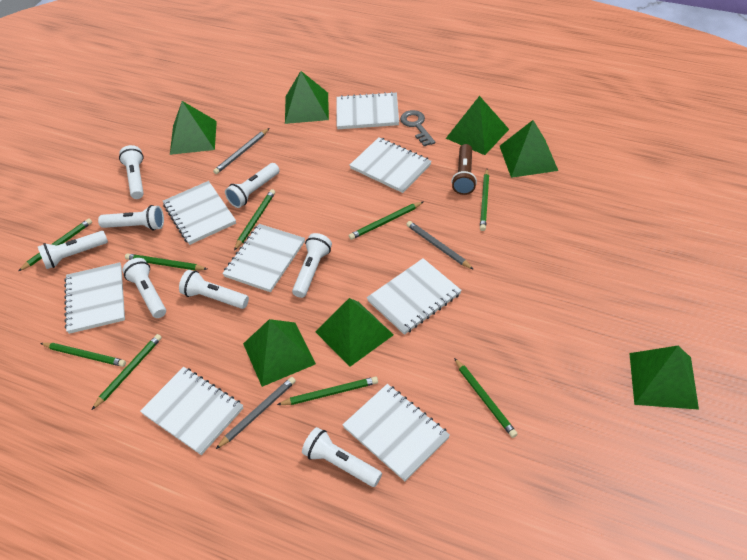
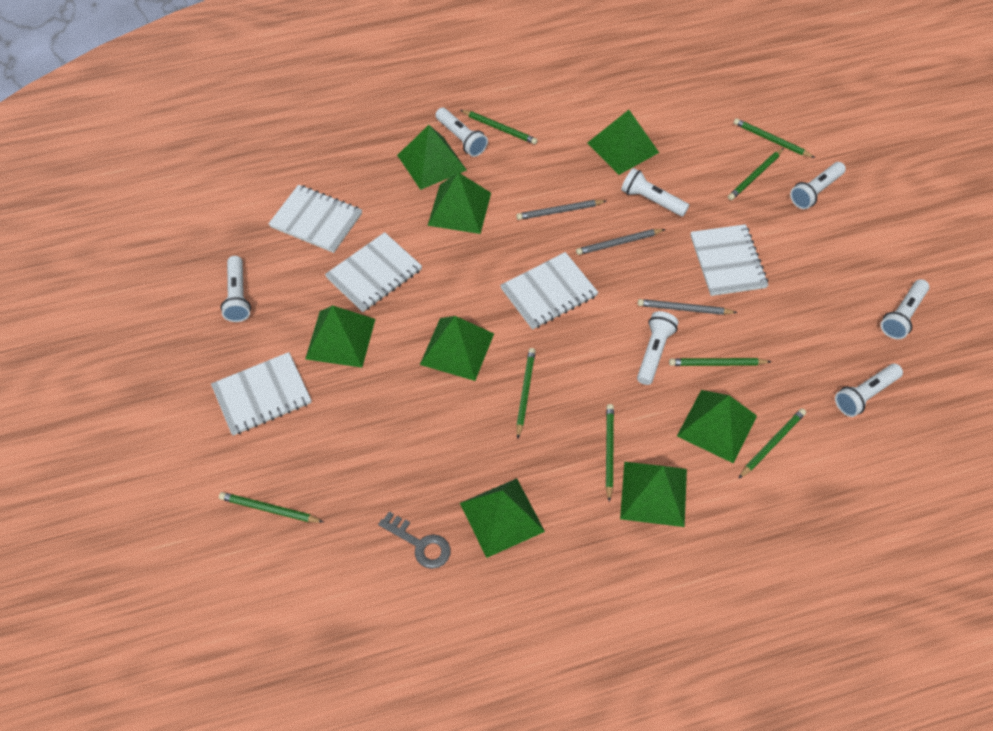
brown flashlight: 1 -> 0
green pencil: 9 -> 8
green pyramid: 7 -> 8
white flashlight: 8 -> 7
white notebook: 8 -> 5

